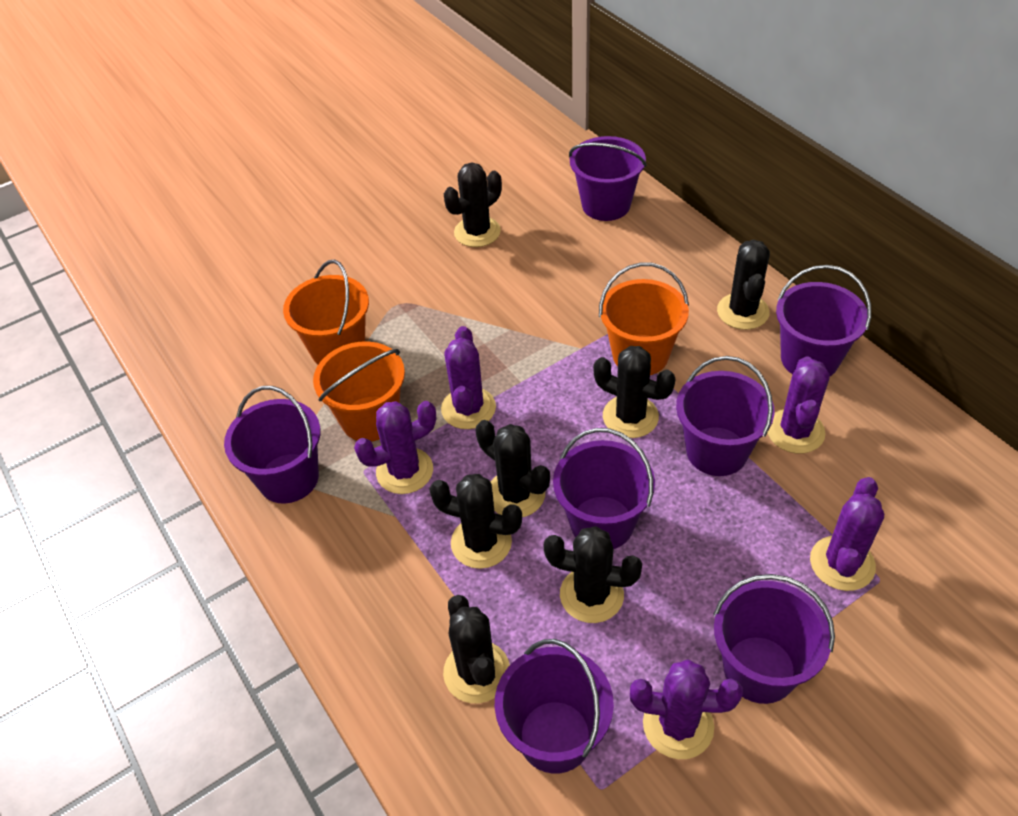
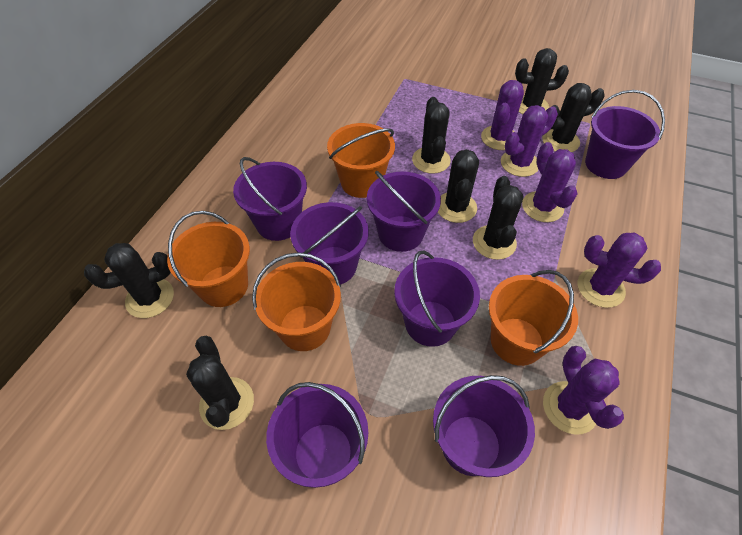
orange bucket: 3 -> 4

